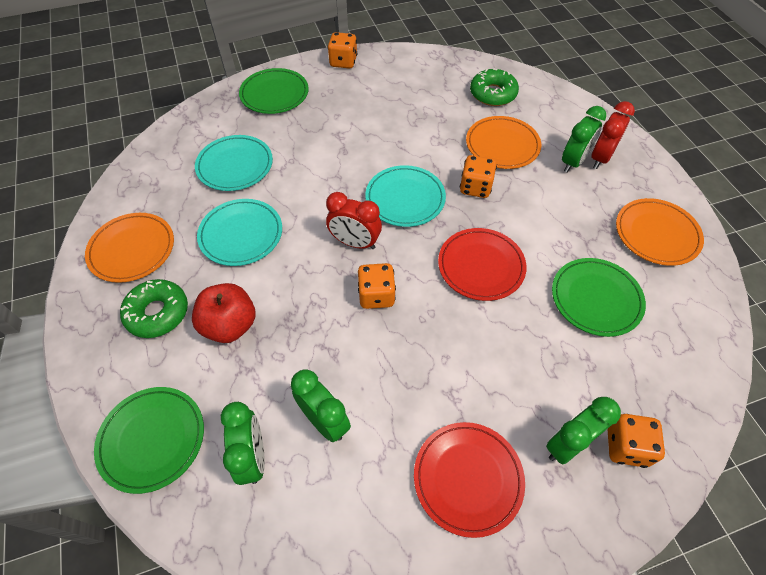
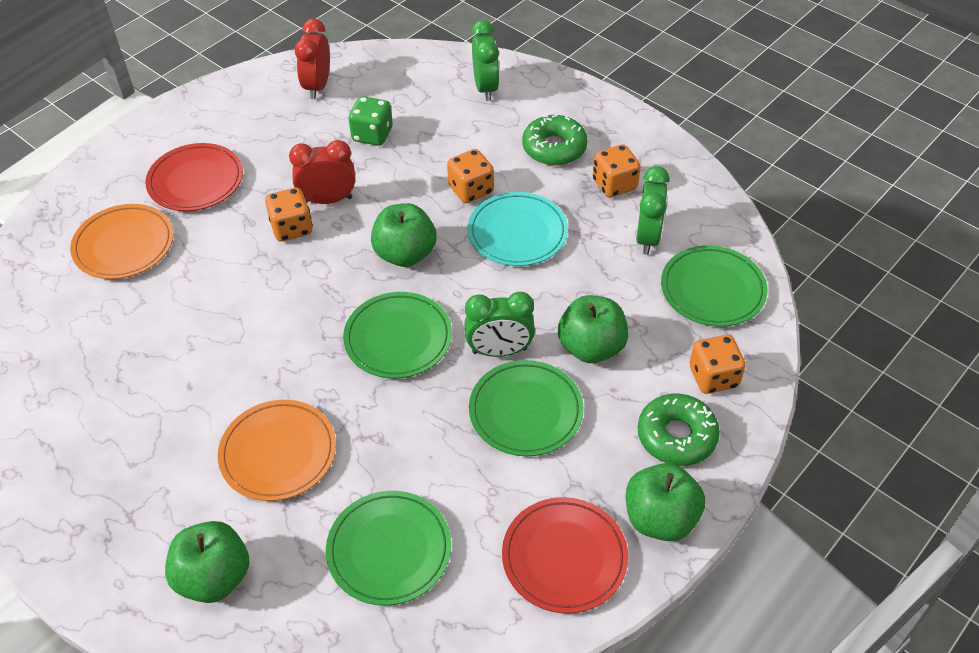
green apple: 0 -> 4
green clock: 4 -> 3
green dice: 0 -> 1
green plate: 3 -> 4
orange plate: 3 -> 2
red apple: 1 -> 0
turquoise plate: 3 -> 1

